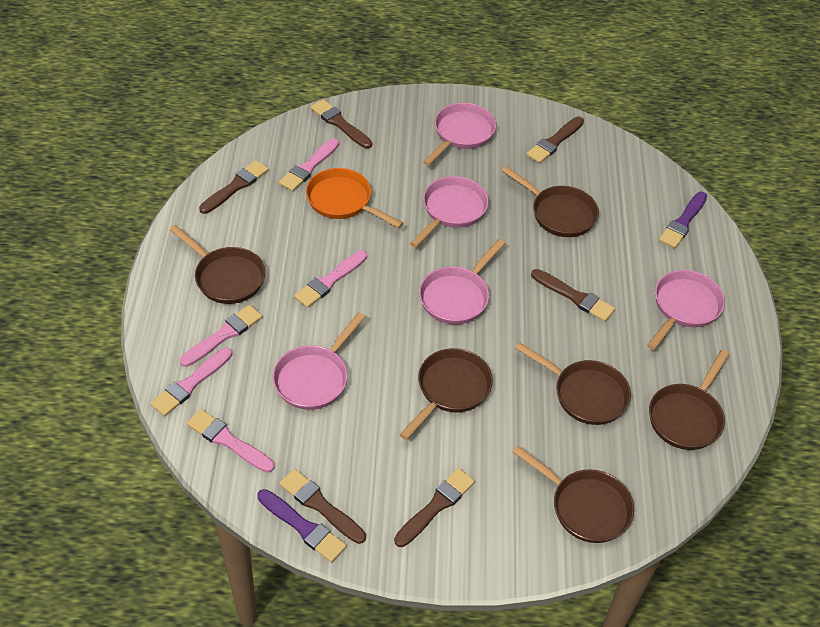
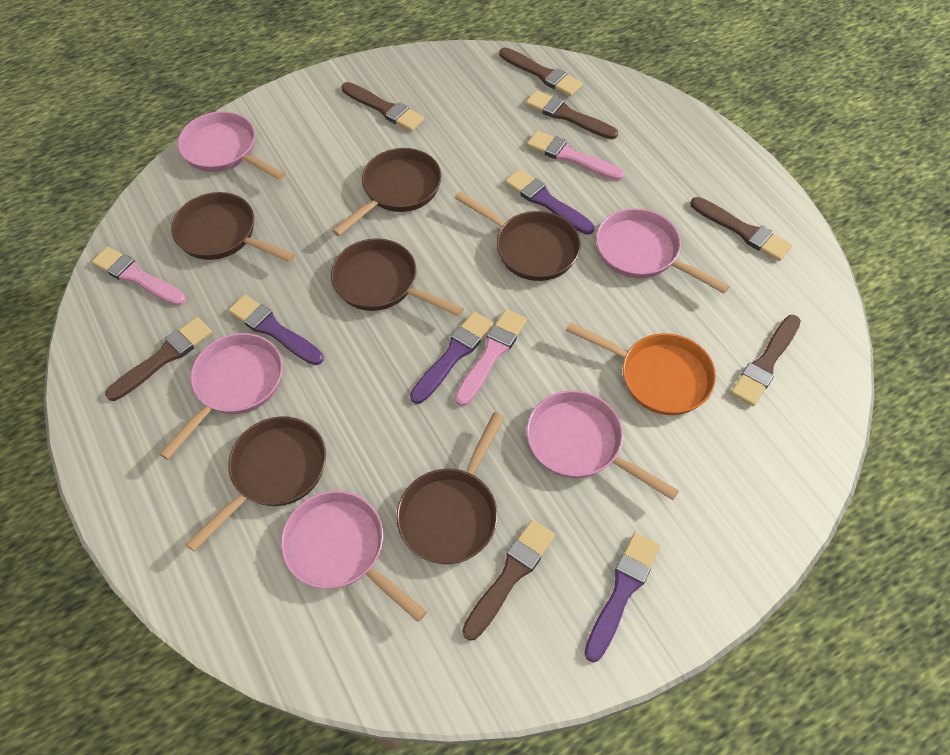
brown brush: 6 -> 7
pink brush: 5 -> 3
purple brush: 2 -> 4

